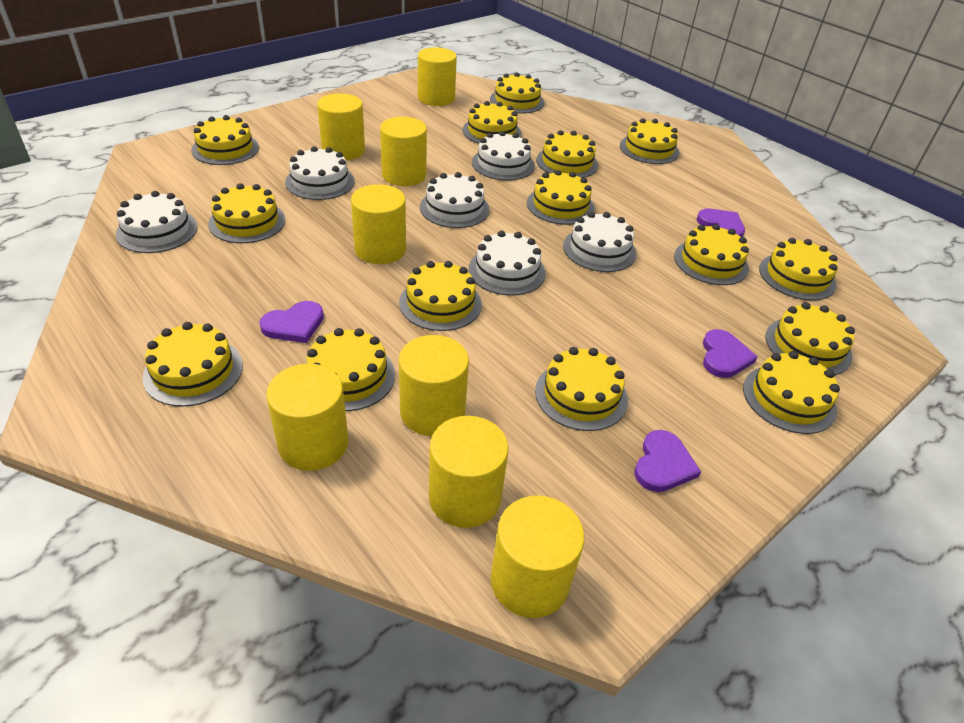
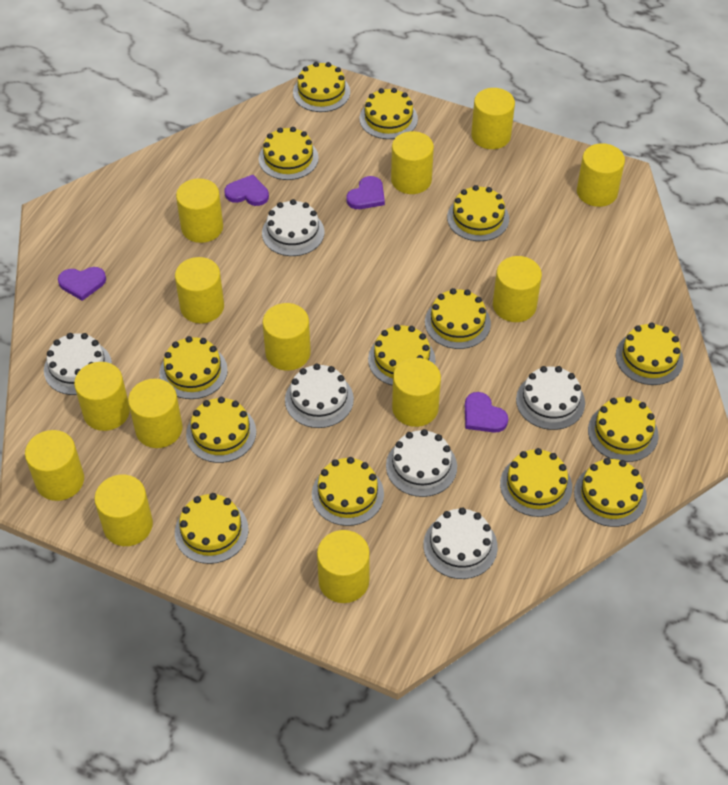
yellow cake: 15 -> 14
yellow cylinder: 8 -> 13

